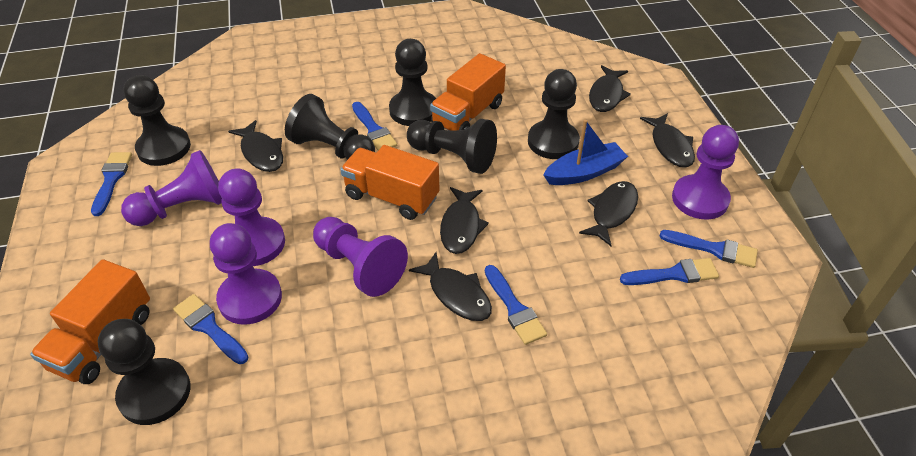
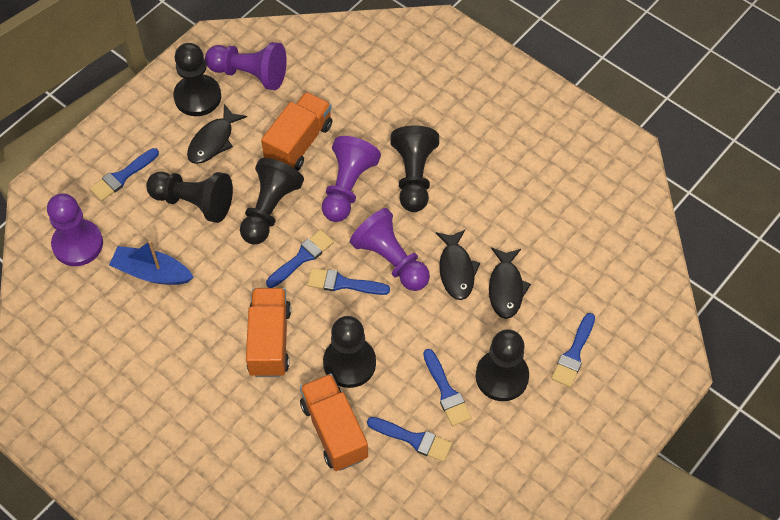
black fish: 6 -> 3
purple pawn: 5 -> 4

